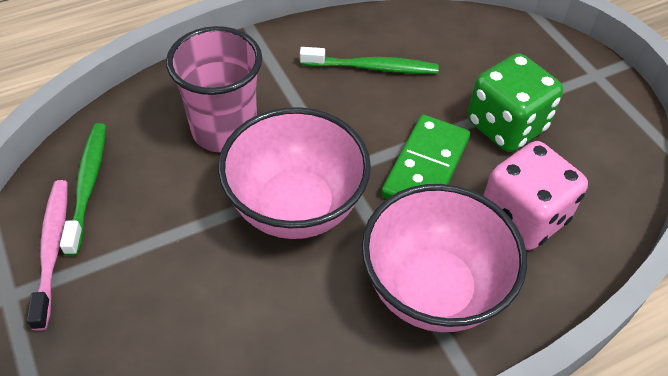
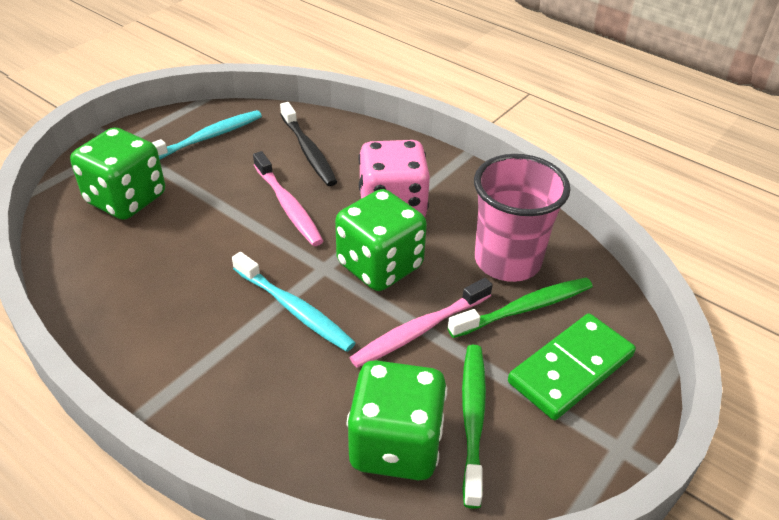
black toothbrush: 0 -> 1
green dice: 1 -> 3
pink bowl: 2 -> 0
pink toothbrush: 1 -> 2
turquoise toothbrush: 0 -> 2

